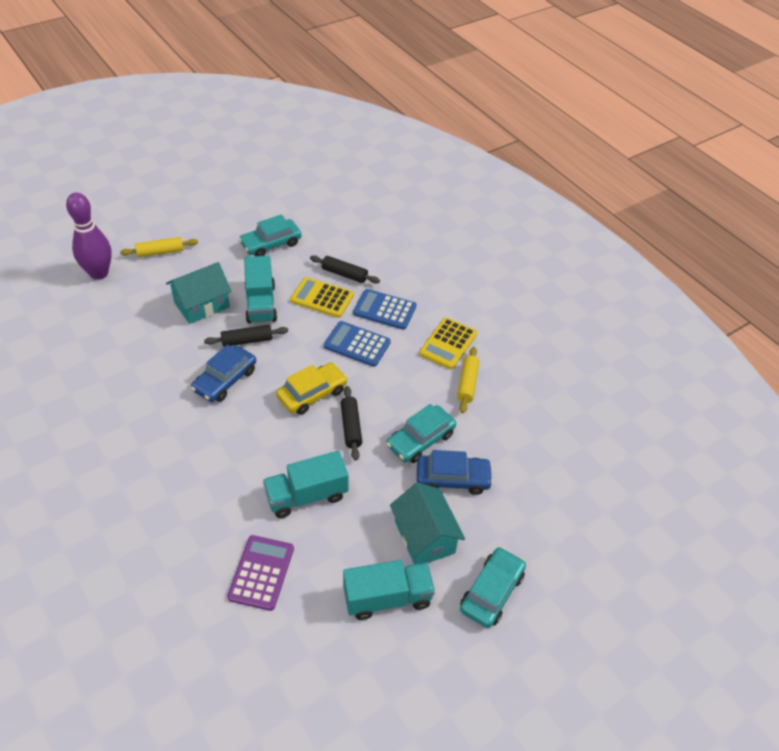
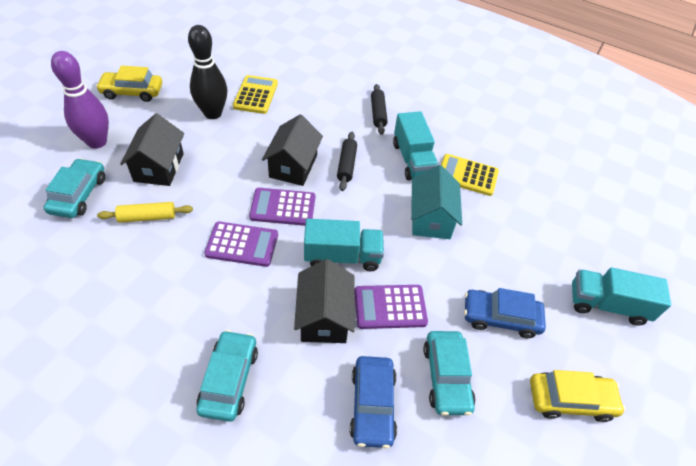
black bowling pin: 0 -> 1
black house: 0 -> 3
black rolling pin: 3 -> 2
blue calculator: 2 -> 0
purple calculator: 1 -> 3
turquoise house: 2 -> 1
yellow car: 1 -> 2
yellow rolling pin: 2 -> 1

